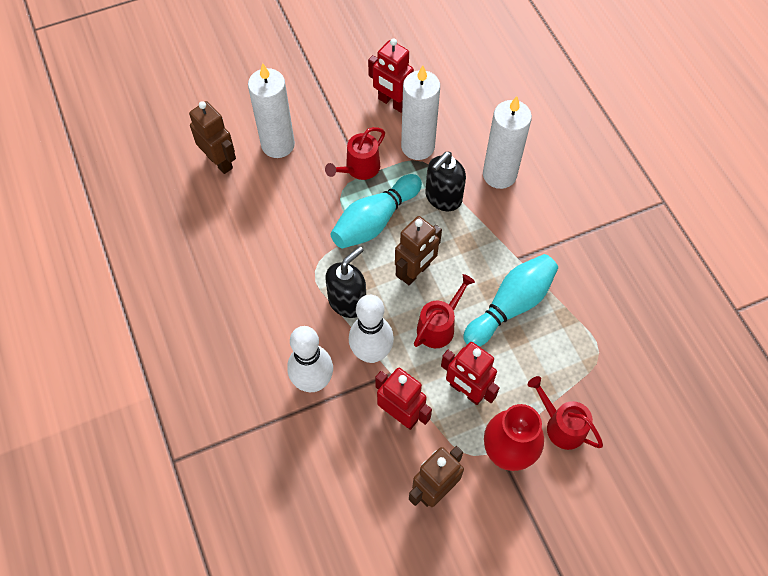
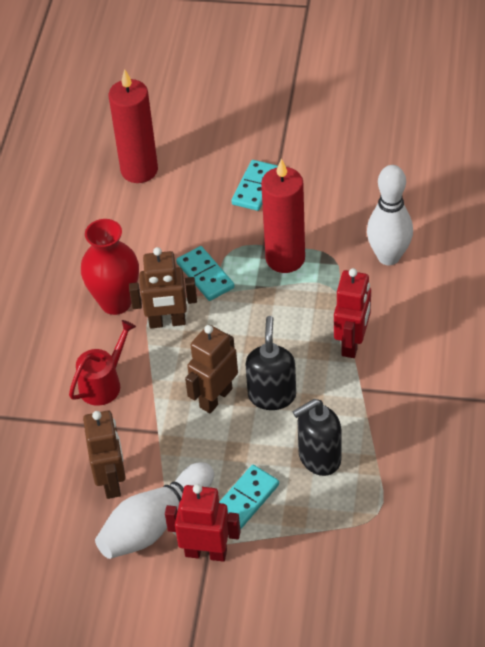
red candle: 0 -> 2
red robot: 3 -> 2
red watering can: 3 -> 1
turquoise bowling pin: 2 -> 0
turquoise domino: 0 -> 3
white candle: 3 -> 0

